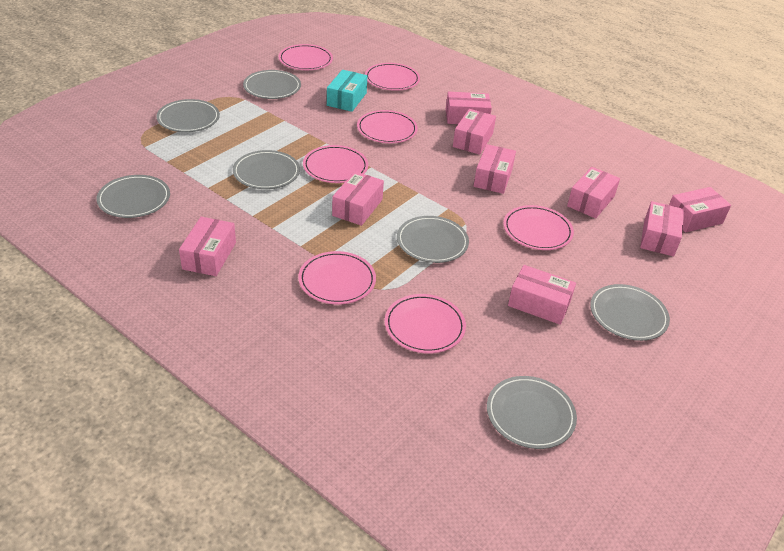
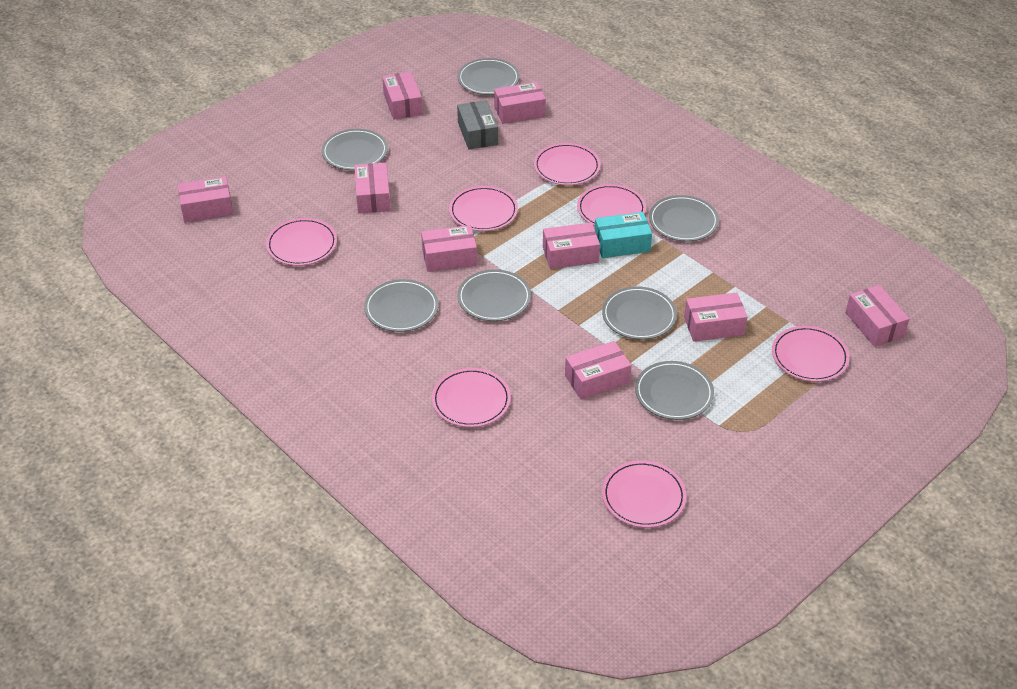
grey box: 0 -> 1

